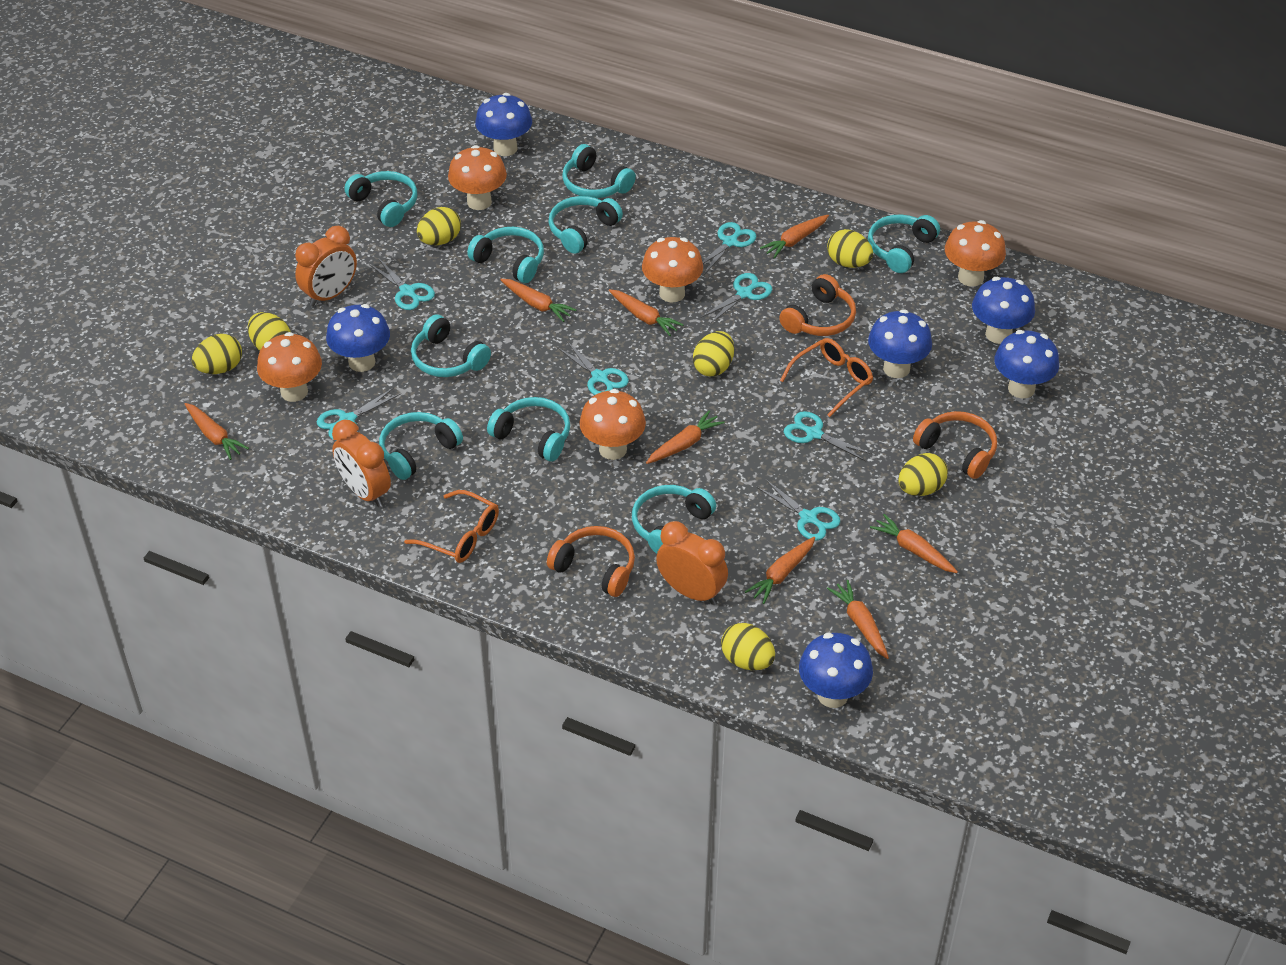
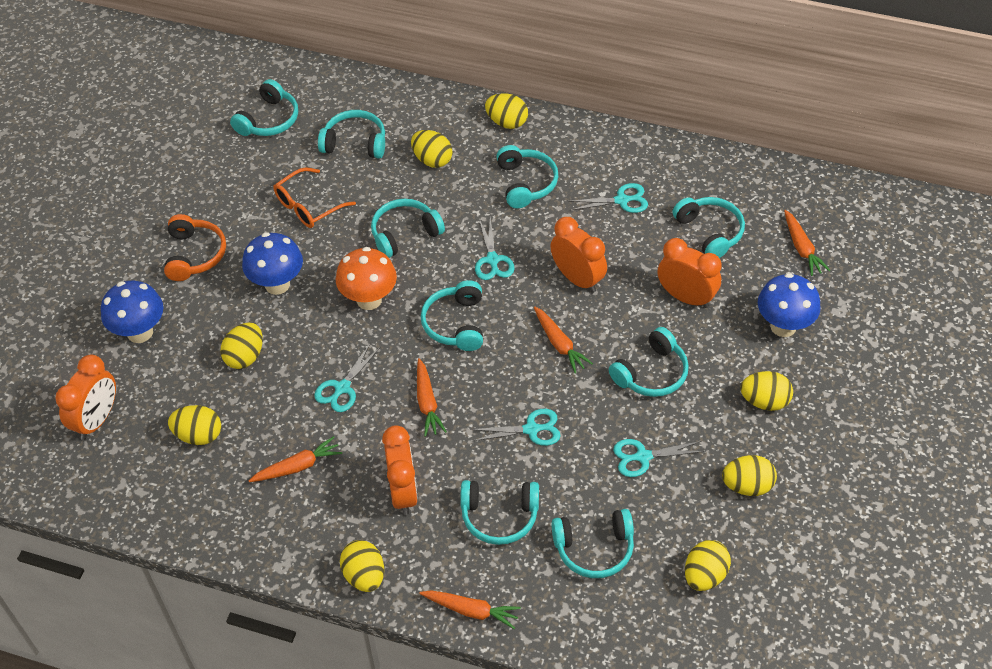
blue mushroom: 6 -> 3
orange carrot: 8 -> 5
orange clock: 3 -> 4
orange glasses: 2 -> 1
orange headphones: 3 -> 1
orange mushroom: 5 -> 1
turquoise scissors: 7 -> 5
yellow egg: 7 -> 8

